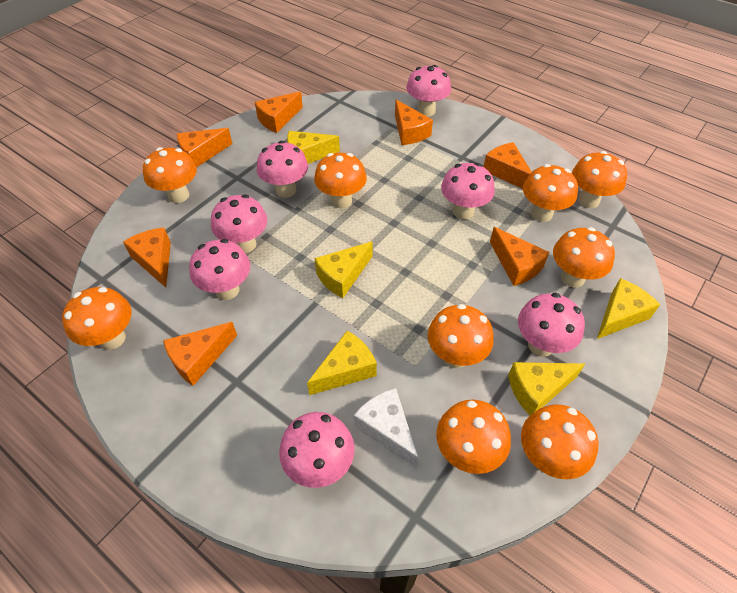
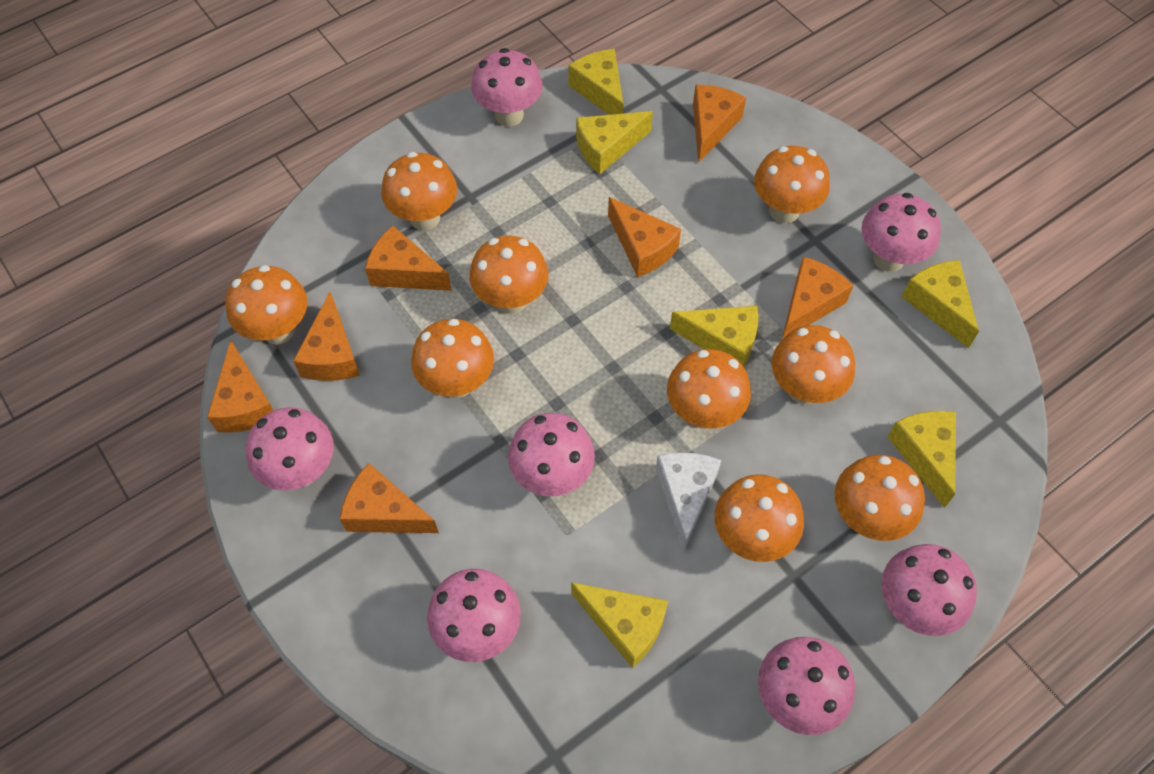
yellow cheese: 5 -> 6

